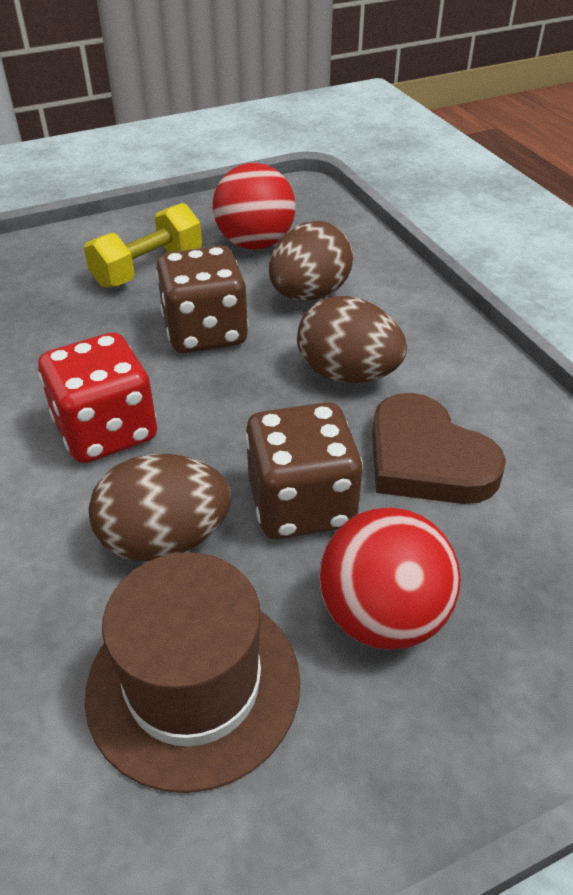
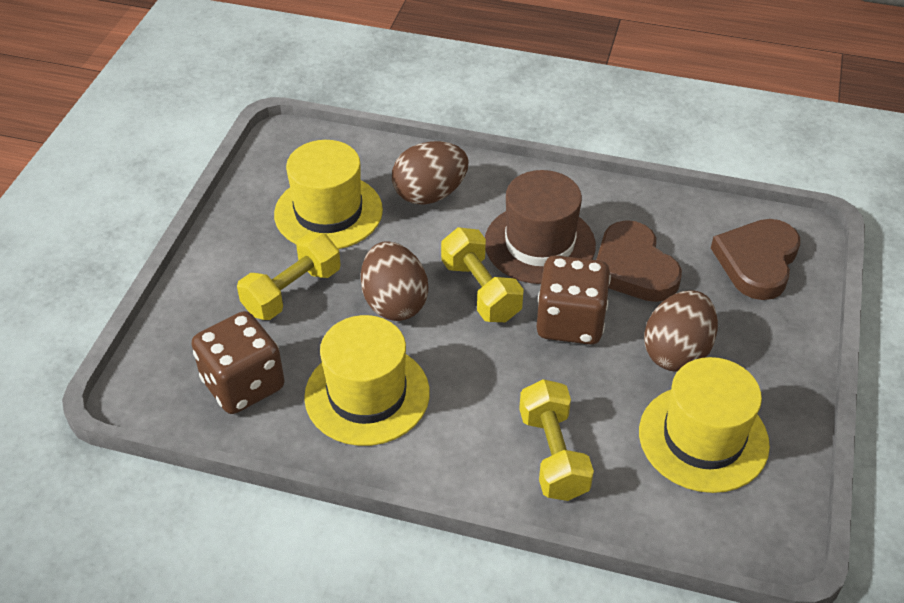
brown heart: 1 -> 2
red ball: 2 -> 0
red dice: 1 -> 0
yellow dumbbell: 1 -> 3
yellow hat: 0 -> 3

